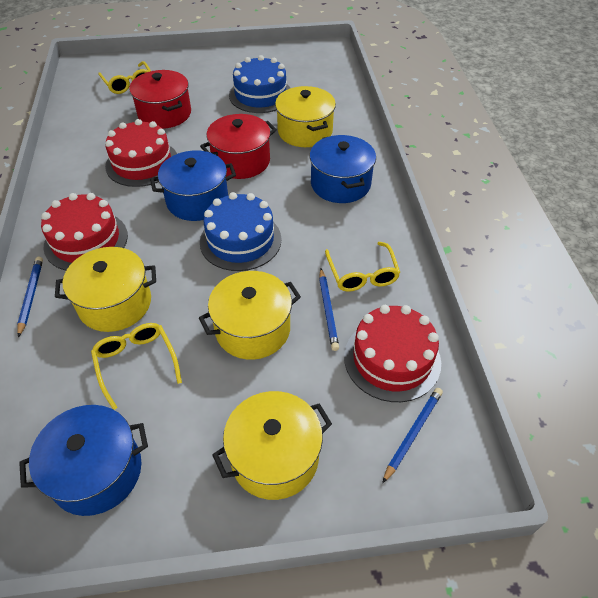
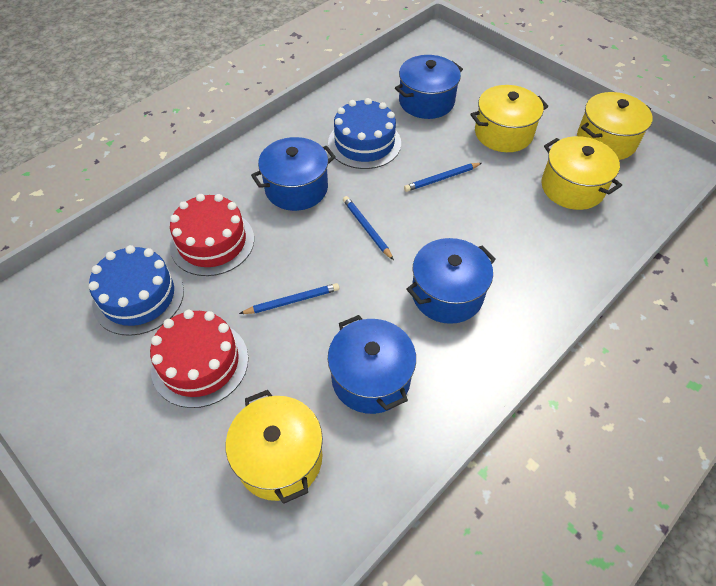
blue pot: 3 -> 4
red cake: 3 -> 2
red pot: 2 -> 0
yellow glasses: 3 -> 0

